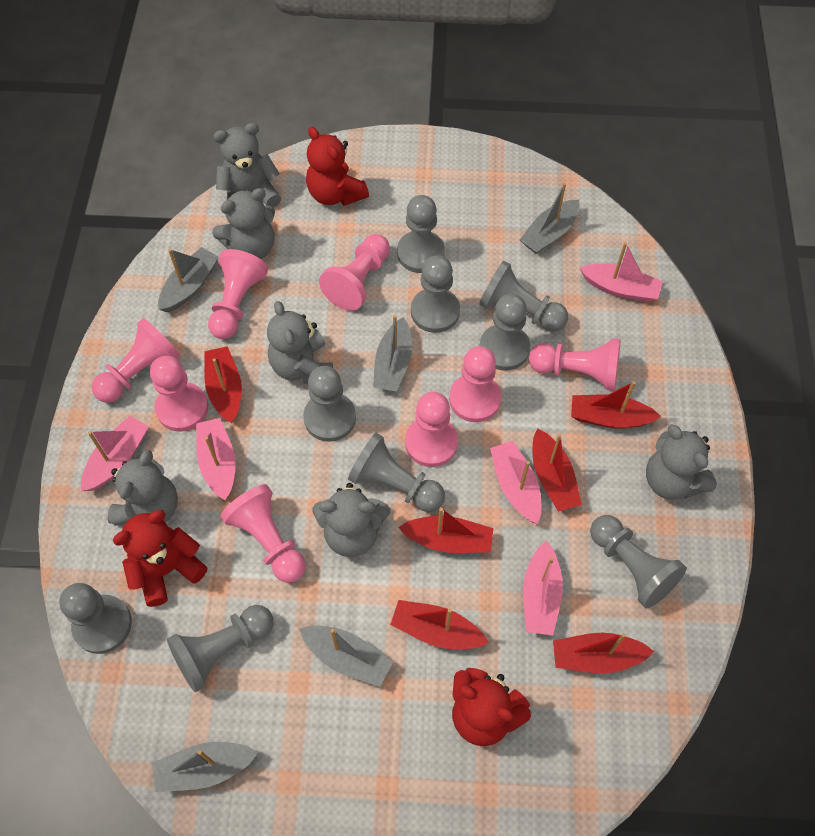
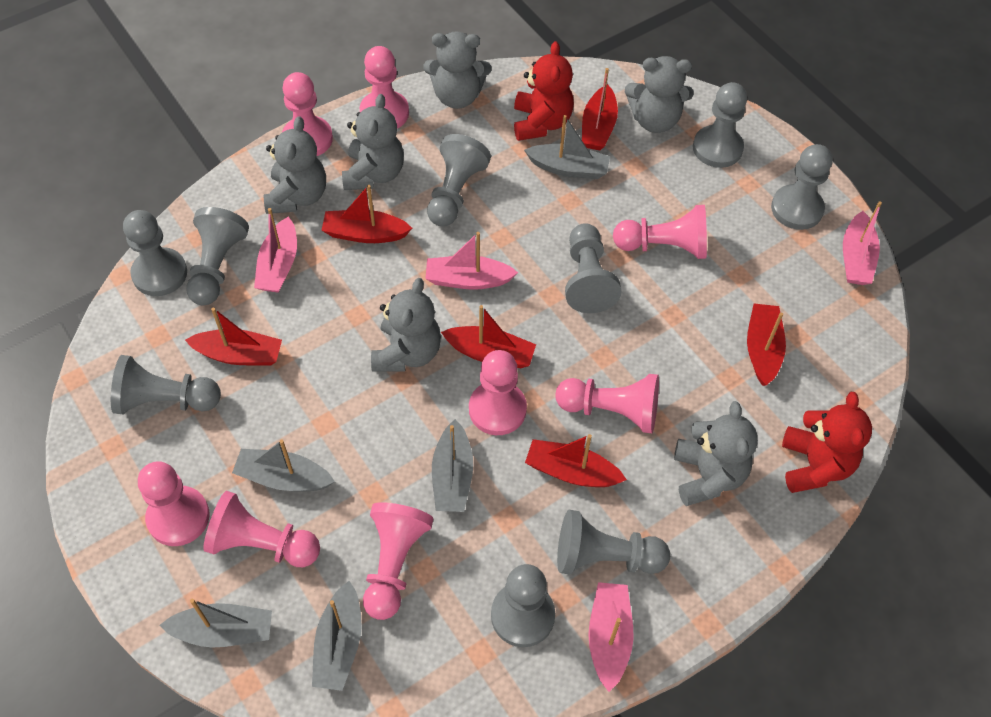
pink boat: 5 -> 4
red teddy bear: 3 -> 2

